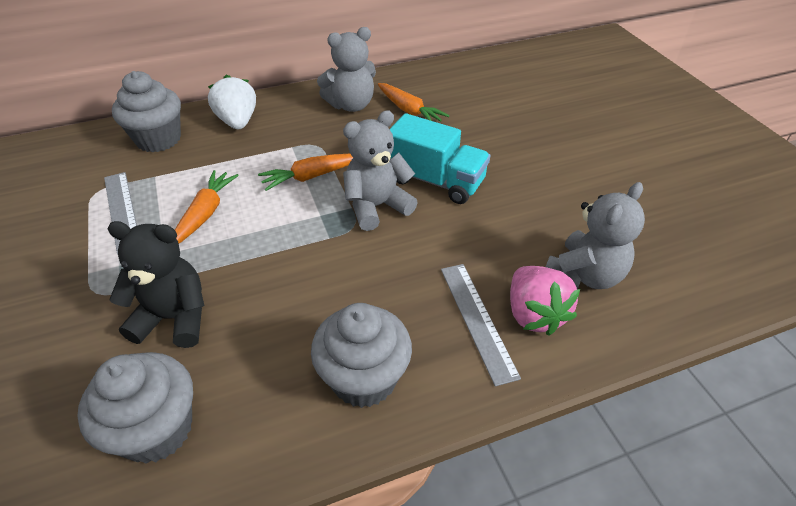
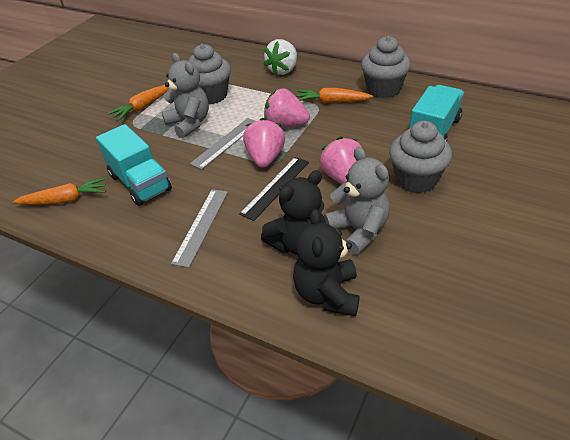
black ruler: 0 -> 1
black teddy bear: 1 -> 2
grey teddy bear: 3 -> 2
pink strawberry: 1 -> 3
turquoise truck: 1 -> 2

